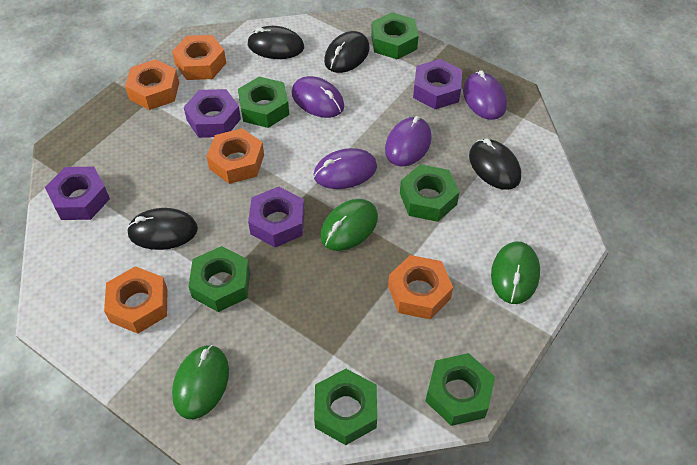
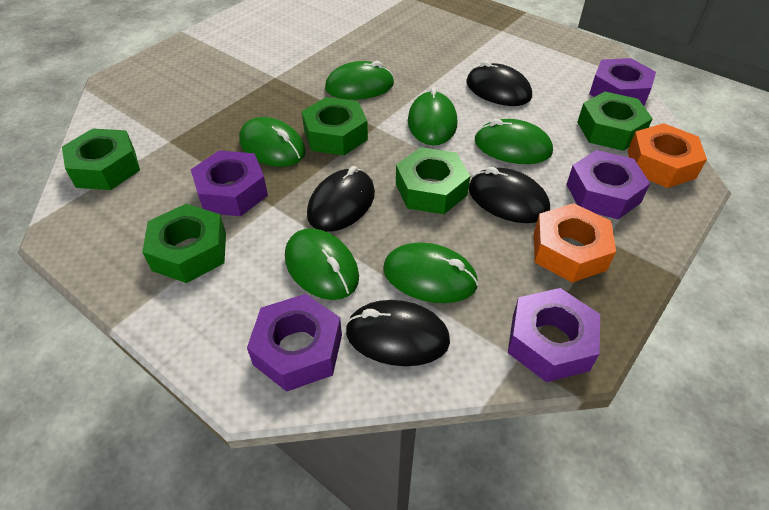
green mouse: 3 -> 6
green nut: 6 -> 5
orange nut: 5 -> 2
purple mouse: 4 -> 0
purple nut: 4 -> 5

